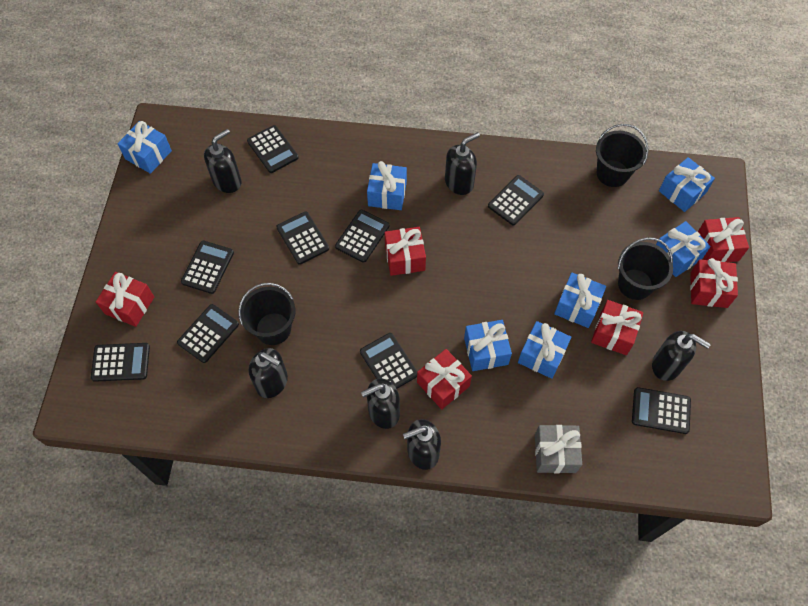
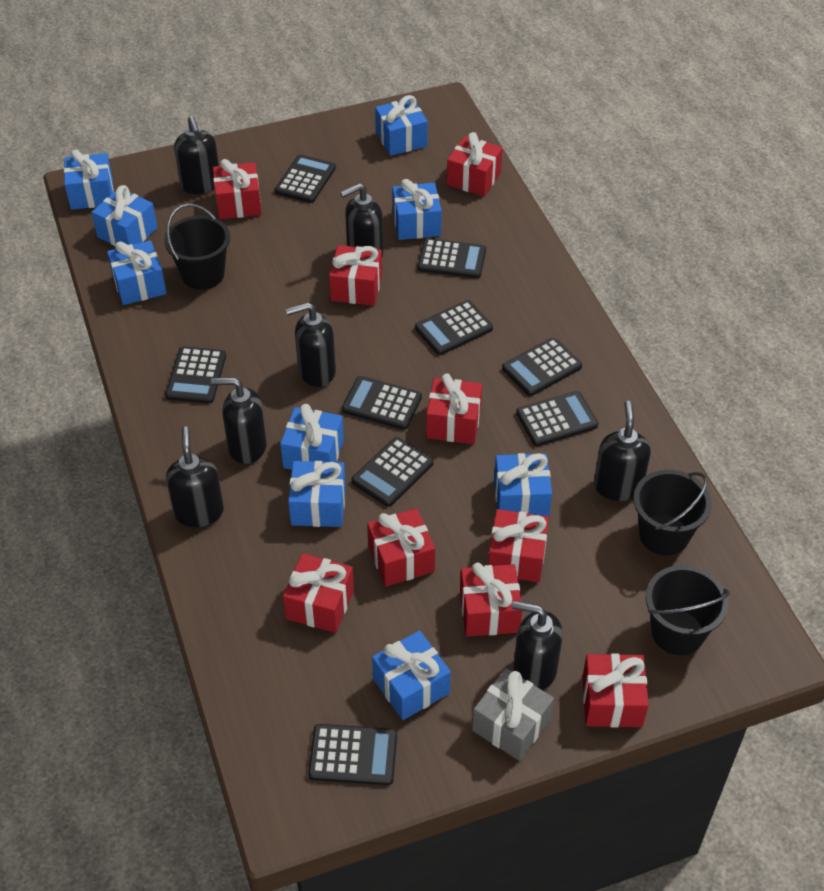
black soap dispenser: 6 -> 7
blue gift: 7 -> 9
red gift: 6 -> 9

